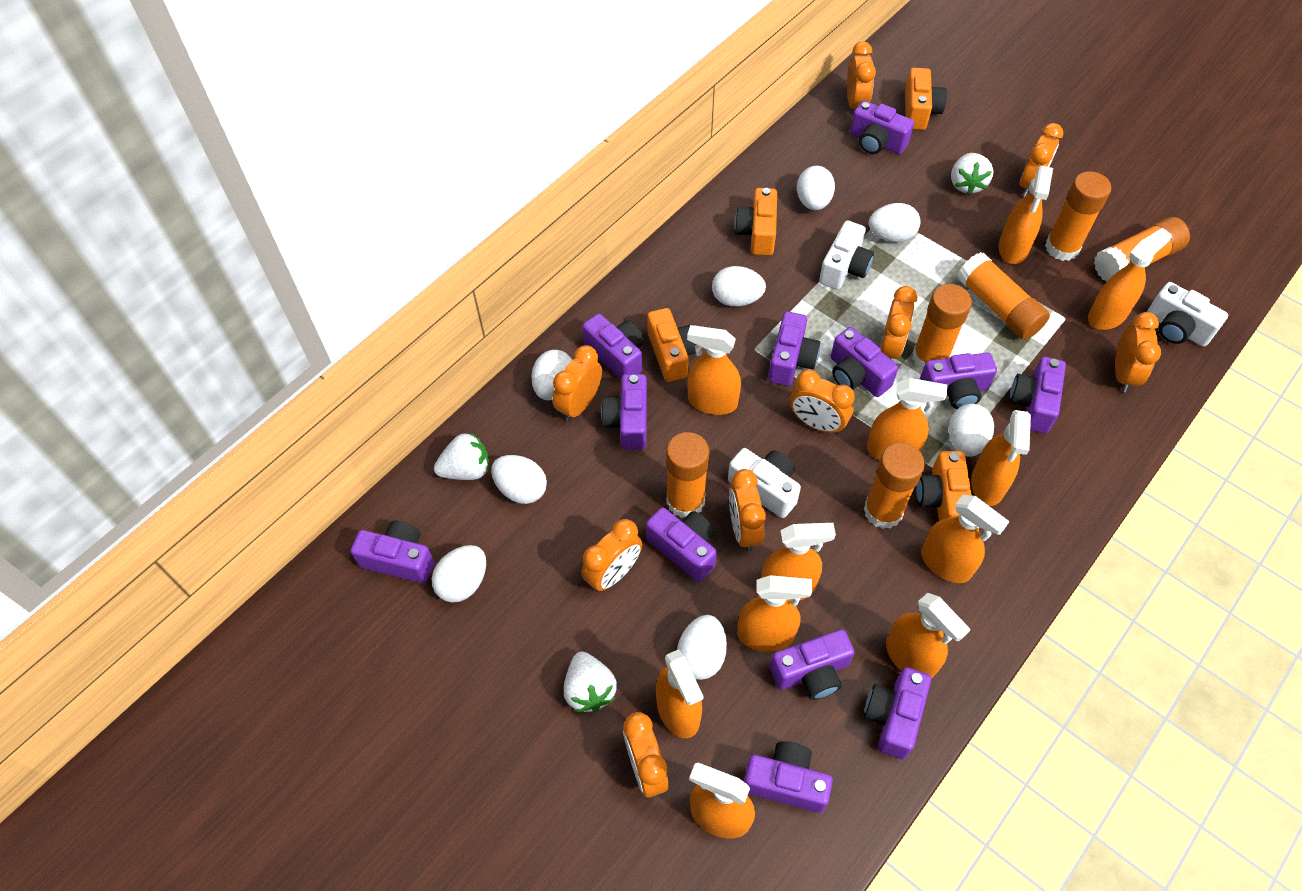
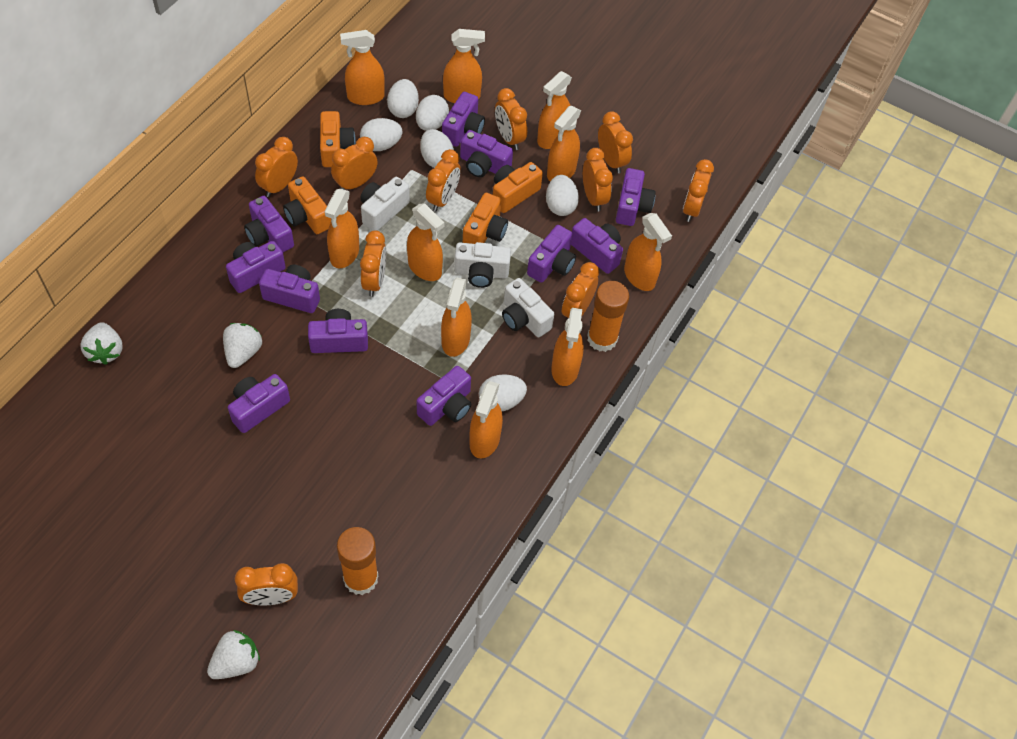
orange clock: 9 -> 10
orange glue stick: 6 -> 2
orange spray bottle: 11 -> 10
purple camera: 12 -> 11
white egg: 8 -> 6

